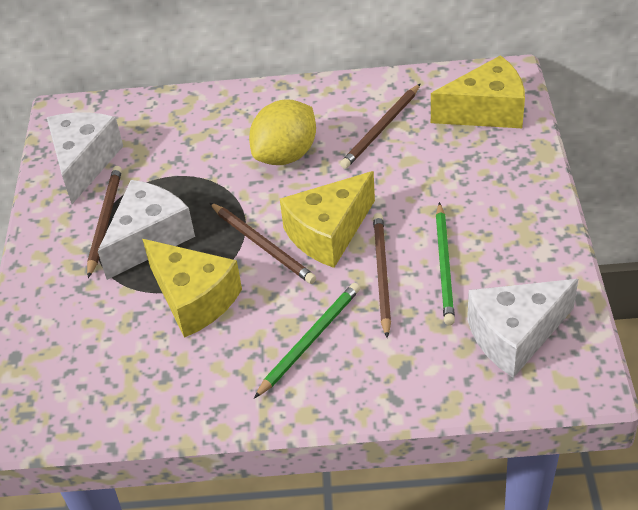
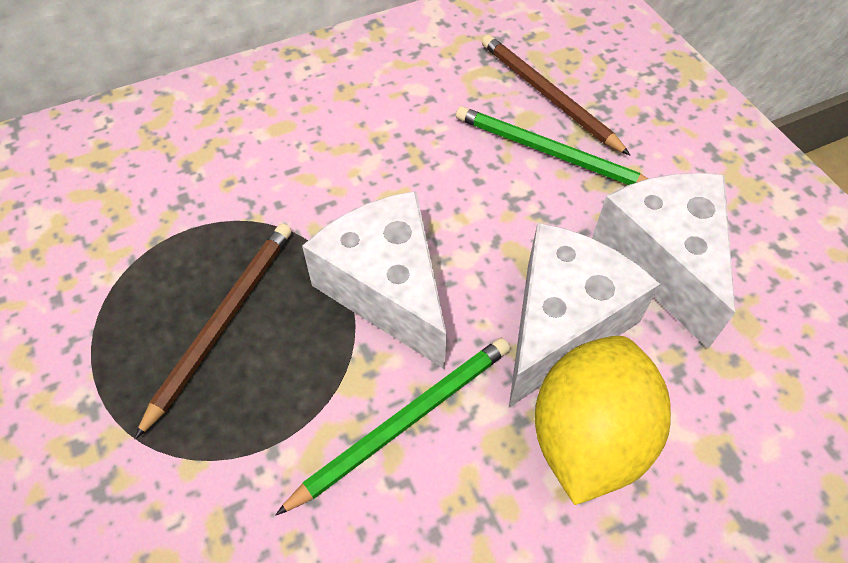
brown pencil: 4 -> 2
yellow cheese: 3 -> 0

